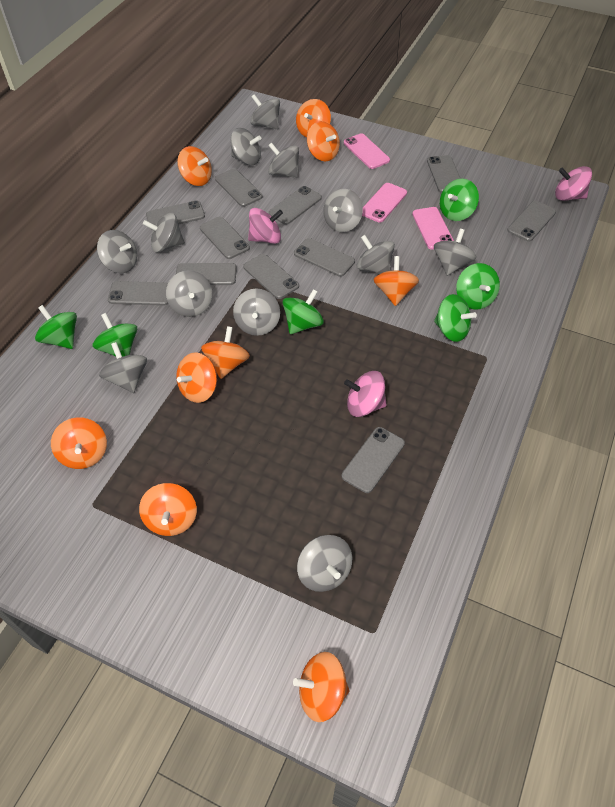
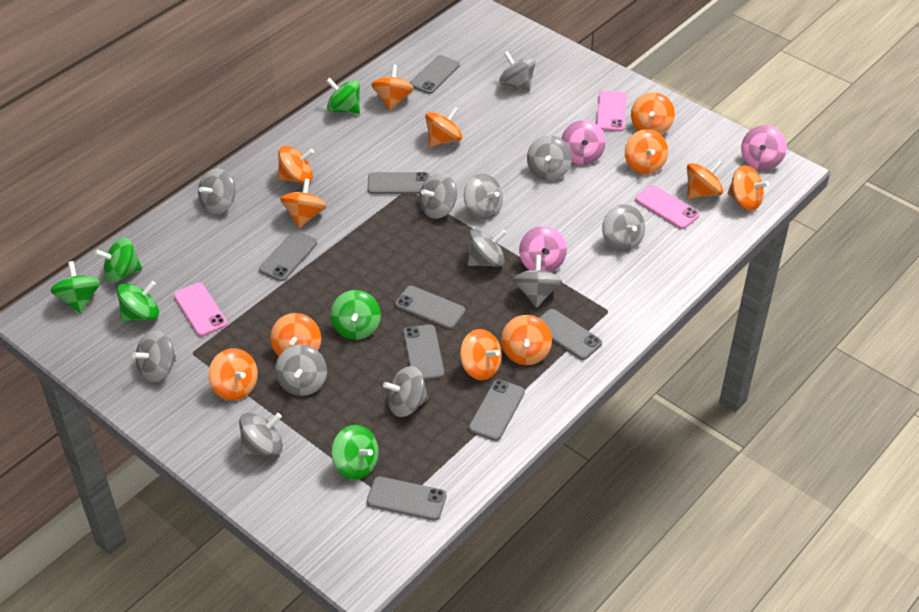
grey phone: 11 -> 8
orange spinning top: 9 -> 12

